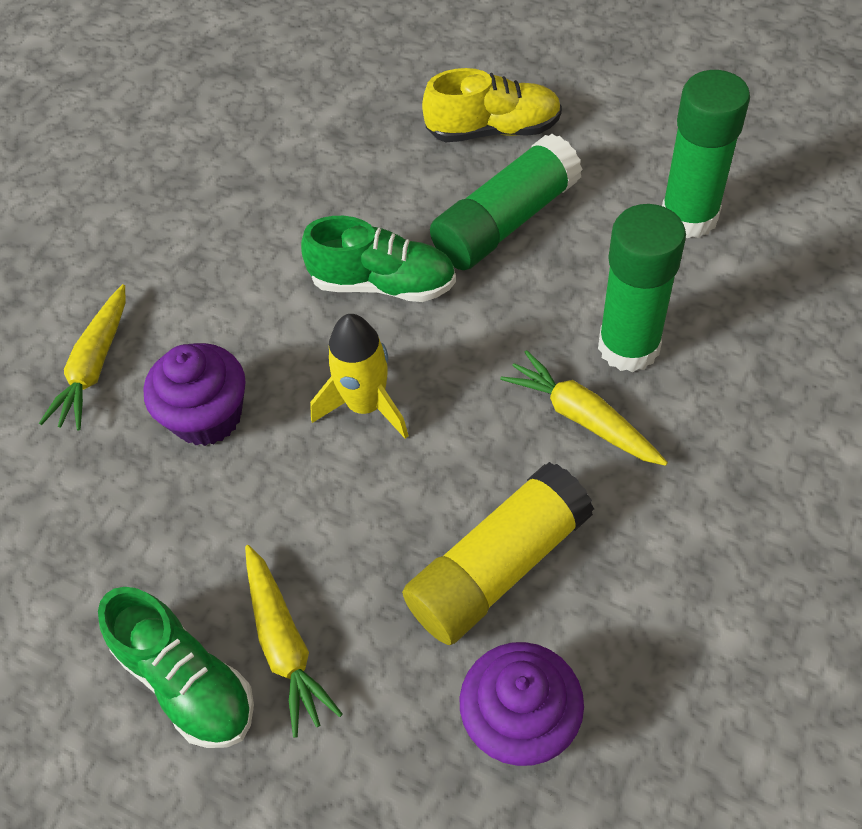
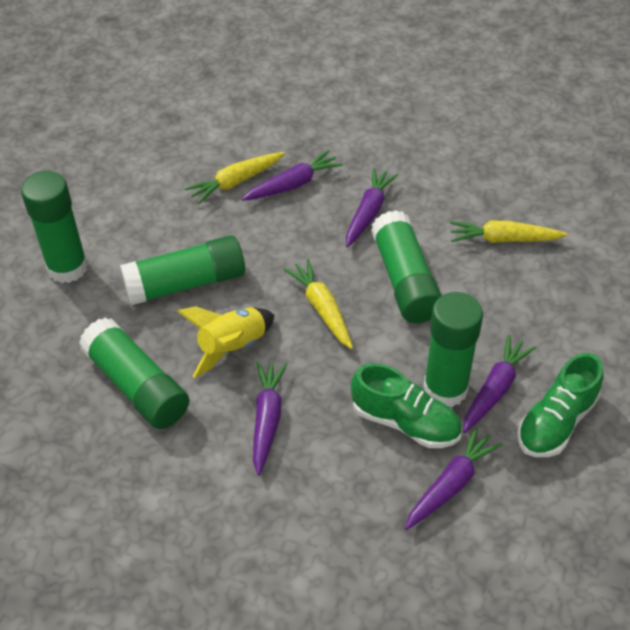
green glue stick: 3 -> 5
purple carrot: 0 -> 5
purple cupcake: 2 -> 0
yellow glue stick: 1 -> 0
yellow shoe: 1 -> 0

